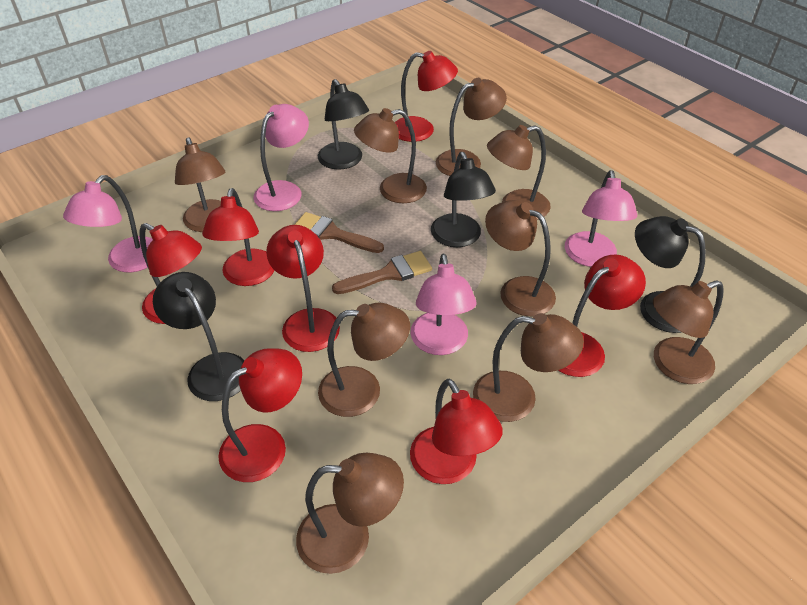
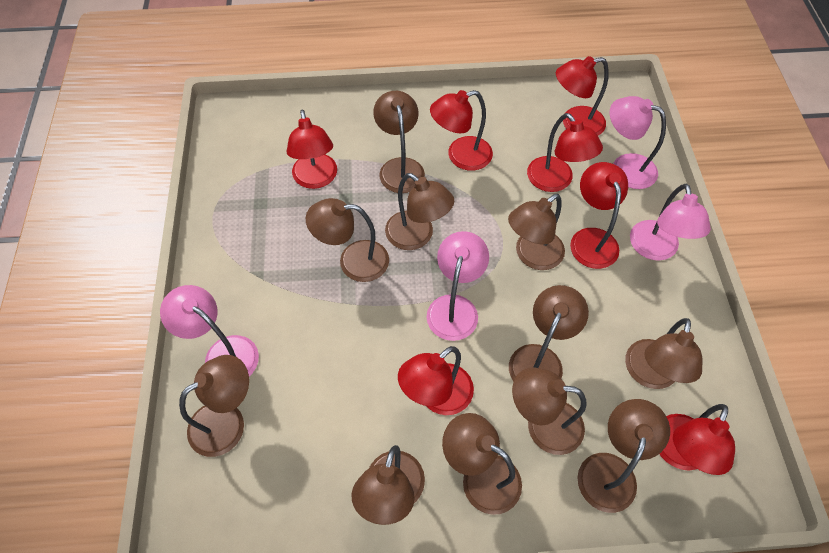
black lamp: 4 -> 0
brown brush: 2 -> 0
brown lamp: 9 -> 11

